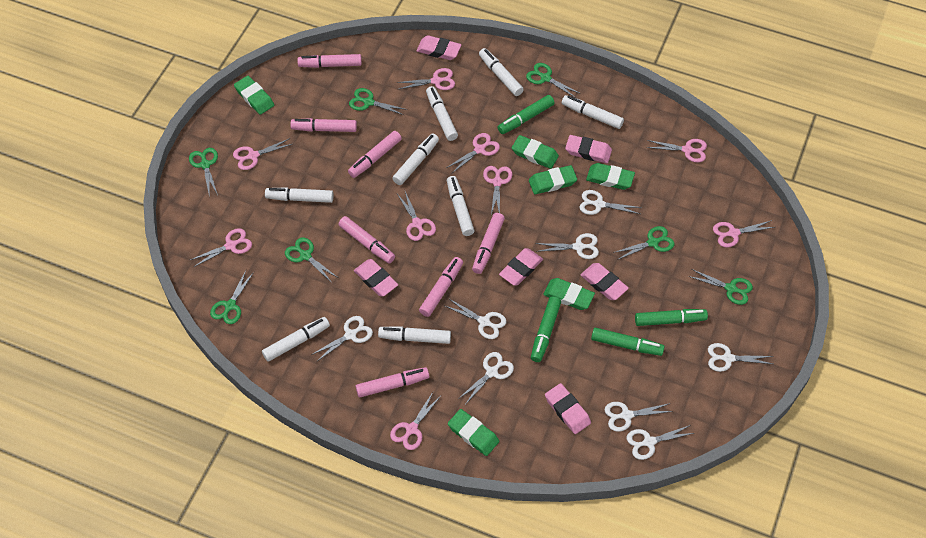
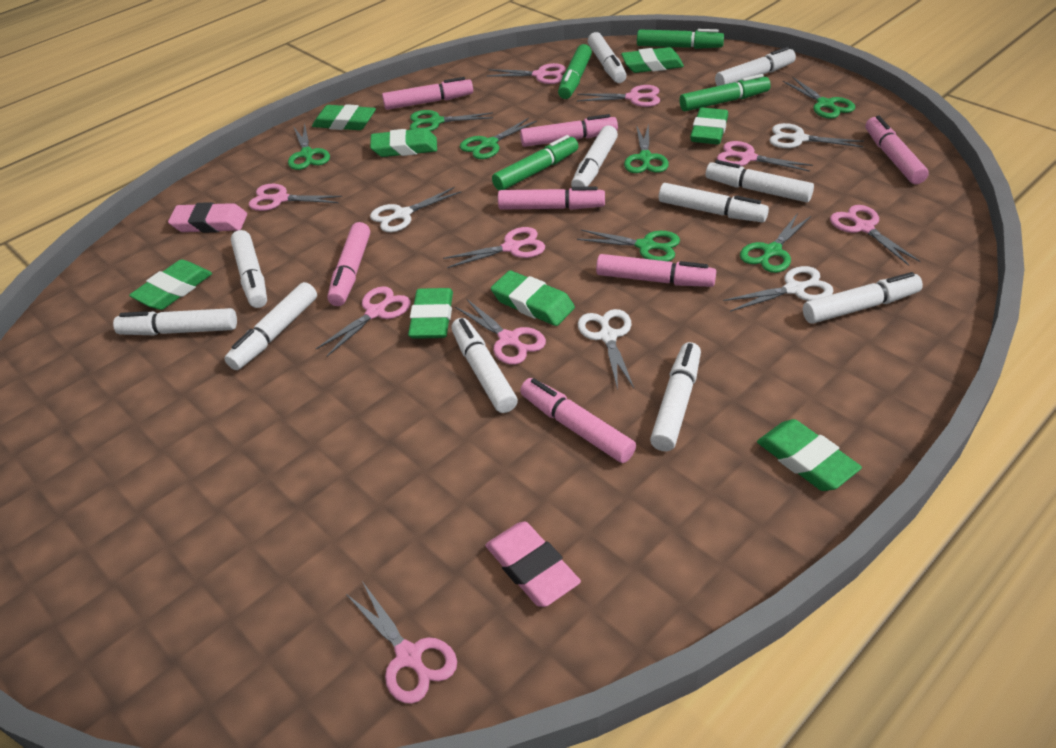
green eraser: 6 -> 8
pink eraser: 6 -> 2
white marker: 8 -> 11
white scissors: 8 -> 4

